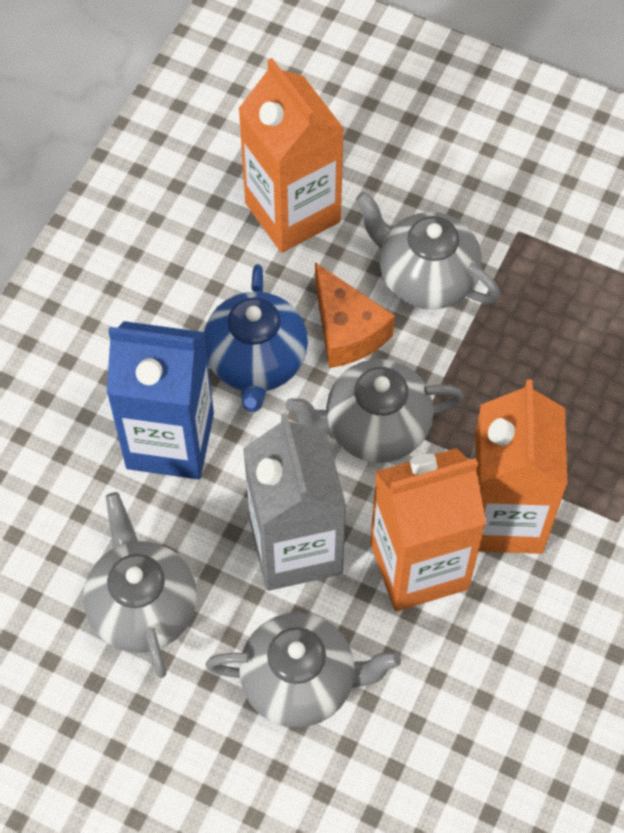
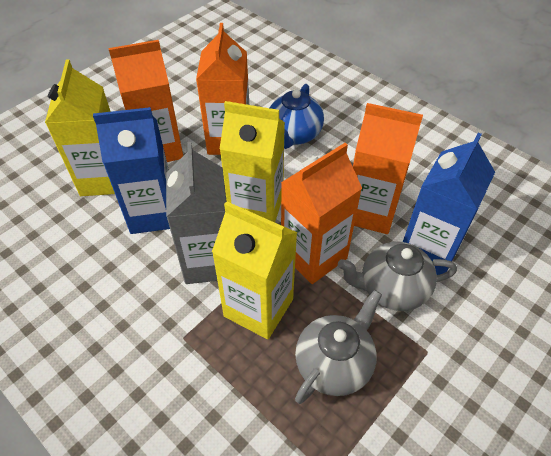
blue carton: 1 -> 2
grey teapot: 4 -> 2
orange carton: 3 -> 4
orange cheese: 1 -> 0
yellow carton: 0 -> 3

